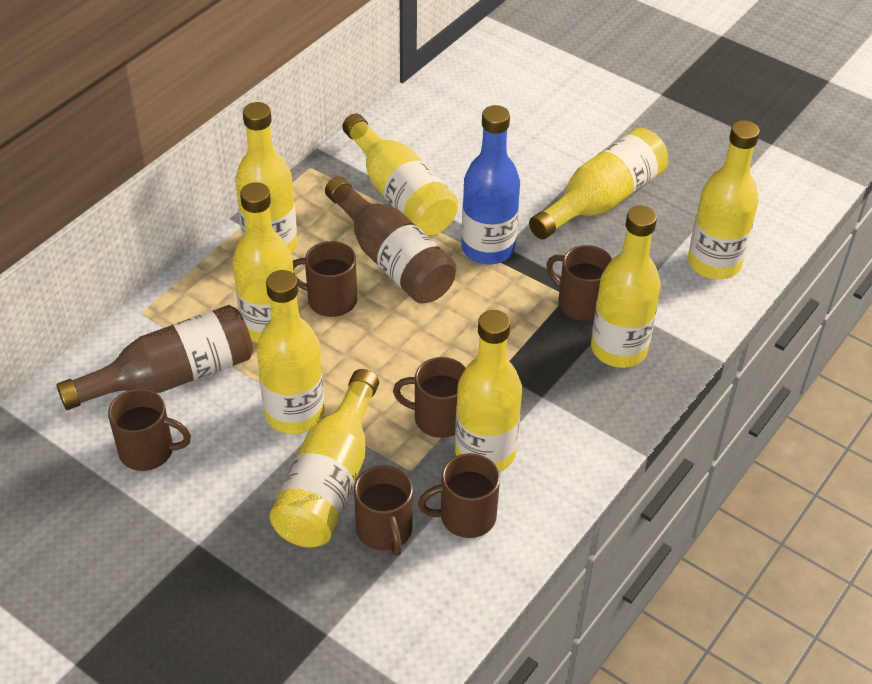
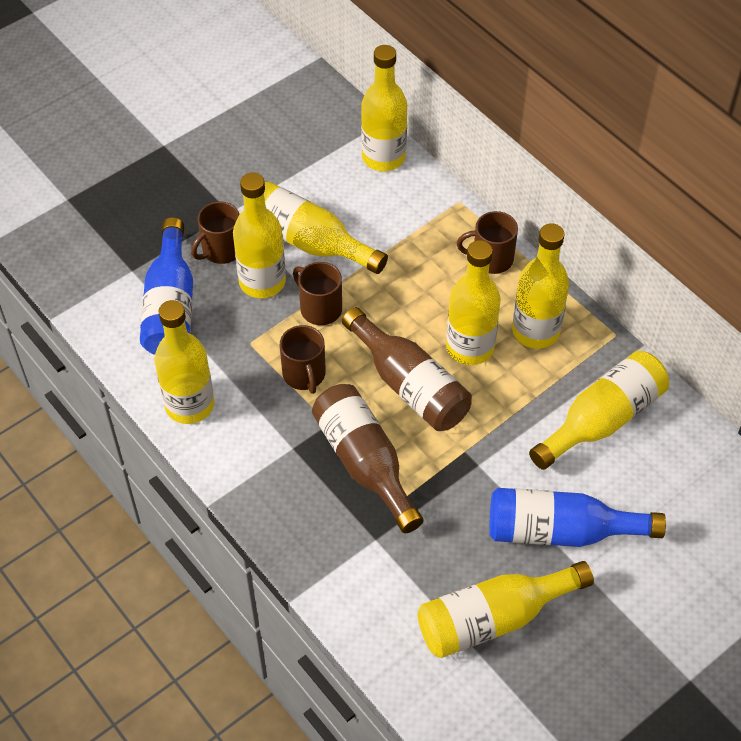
blue bottle: 1 -> 2
brown mug: 6 -> 4
yellow bottle: 9 -> 8

